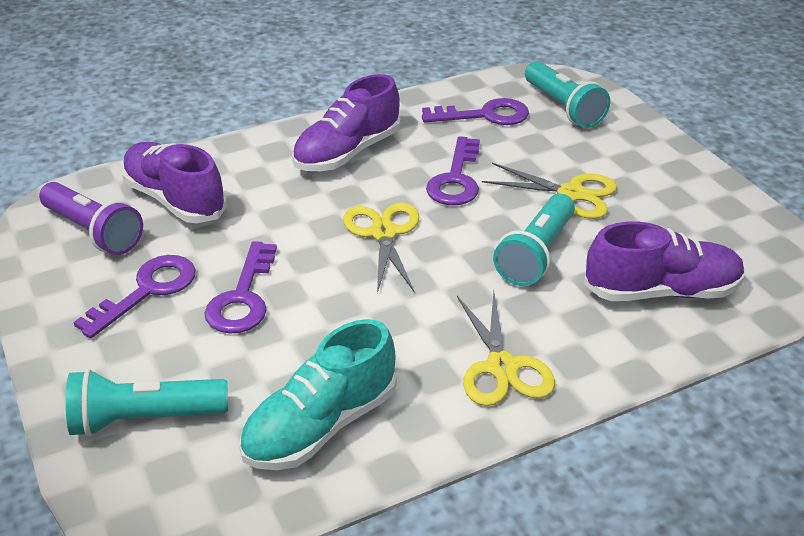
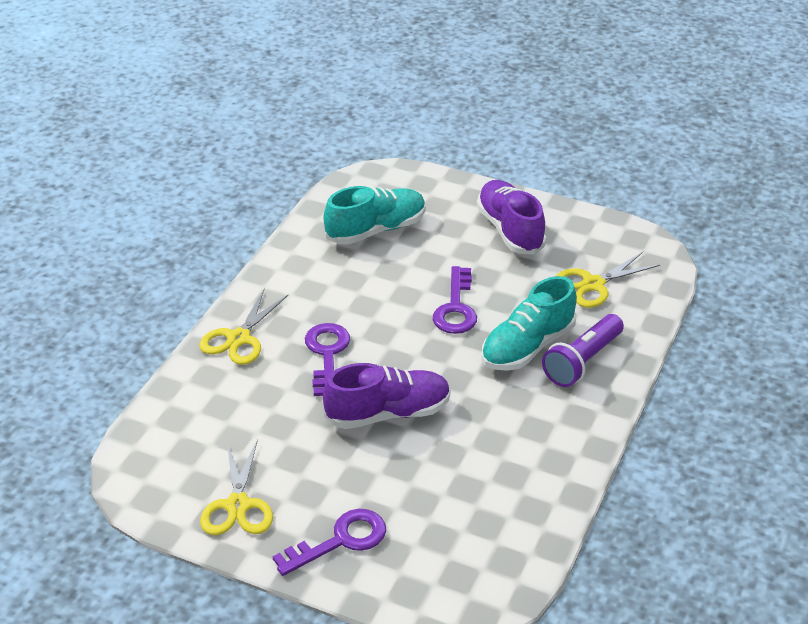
purple key: 4 -> 3
purple shoe: 3 -> 2
turquoise flashlight: 3 -> 0
turquoise shoe: 1 -> 2

